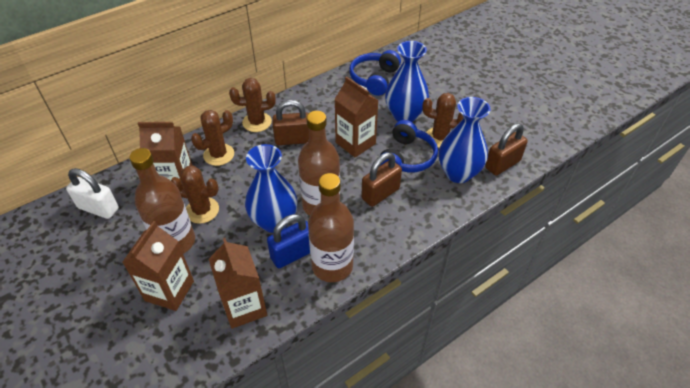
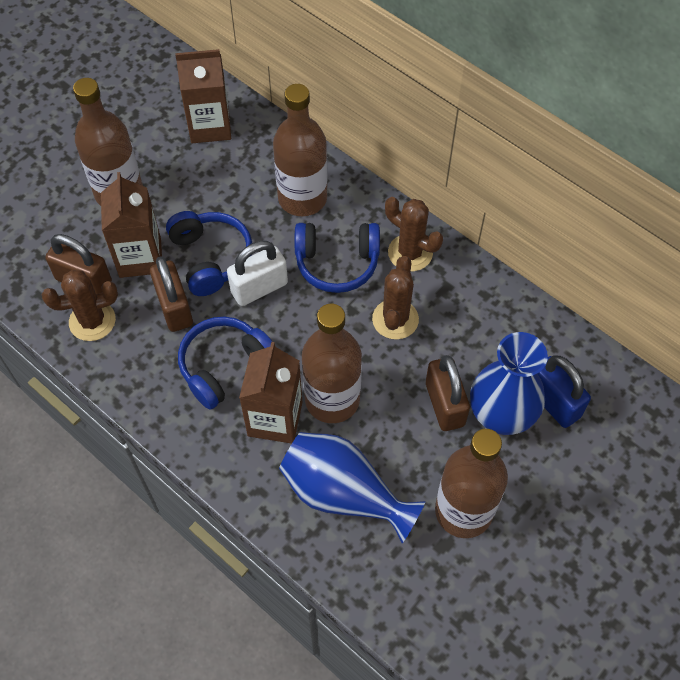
blue headphones: 2 -> 3
blue vase: 3 -> 2
brown bottle: 3 -> 4
brown cactus: 4 -> 3
brown carton: 4 -> 3

